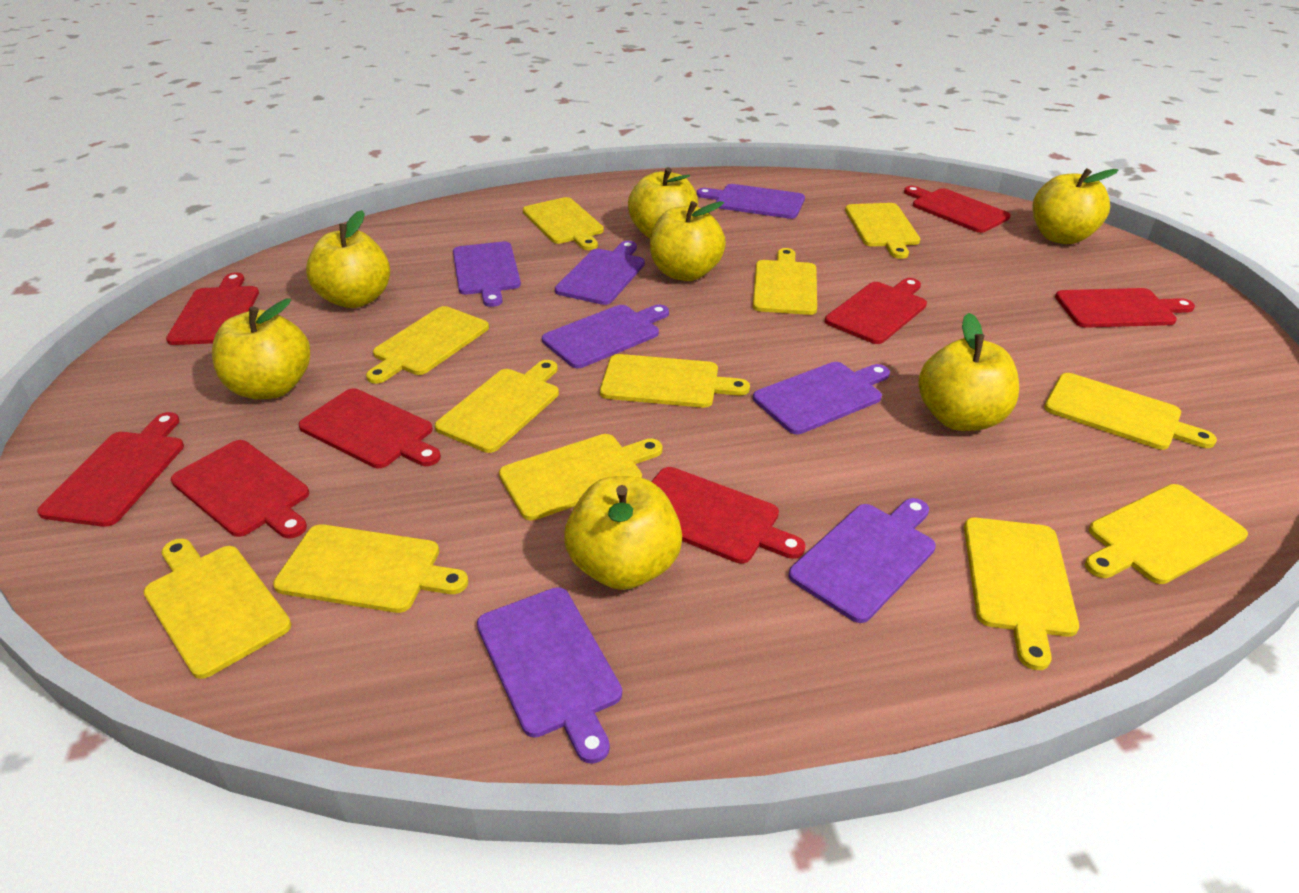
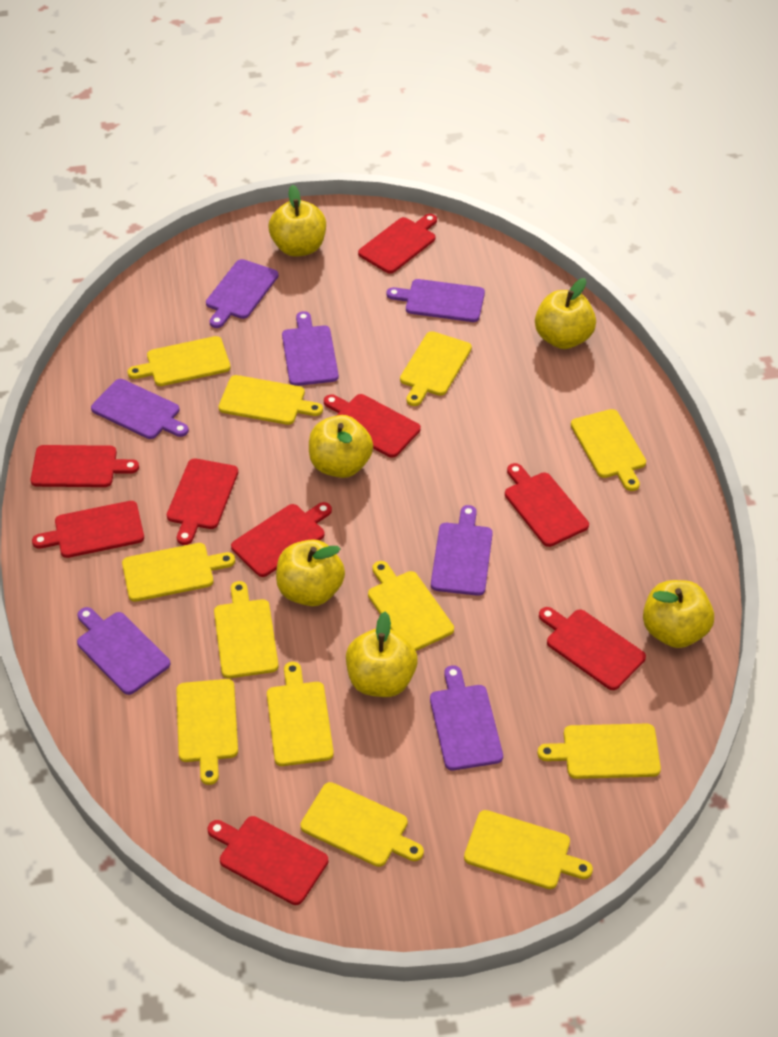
red cutting board: 8 -> 9
yellow apple: 7 -> 6

